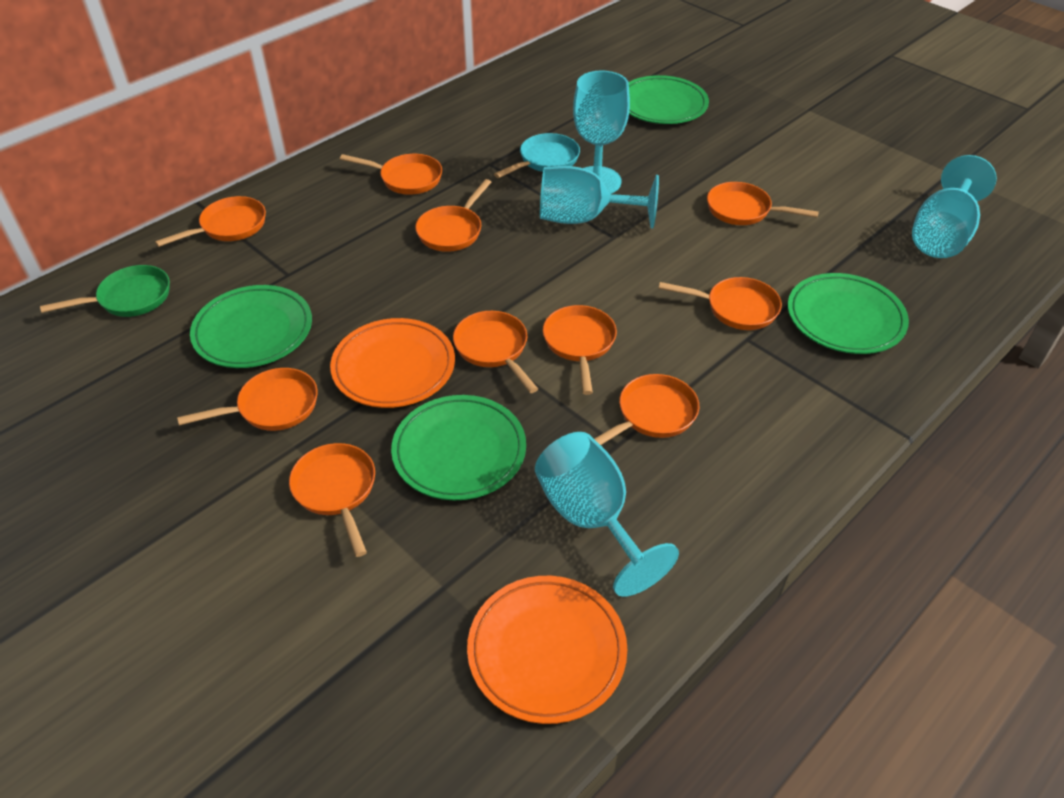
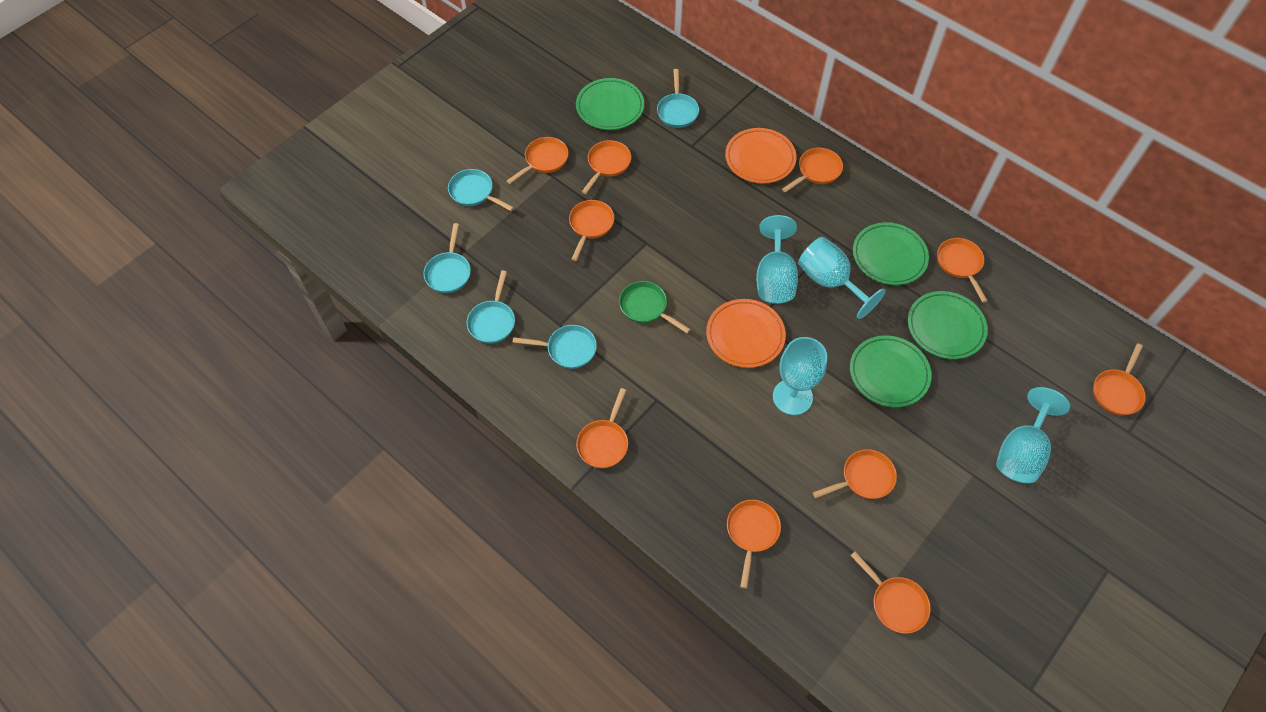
turquoise pan: 1 -> 5

